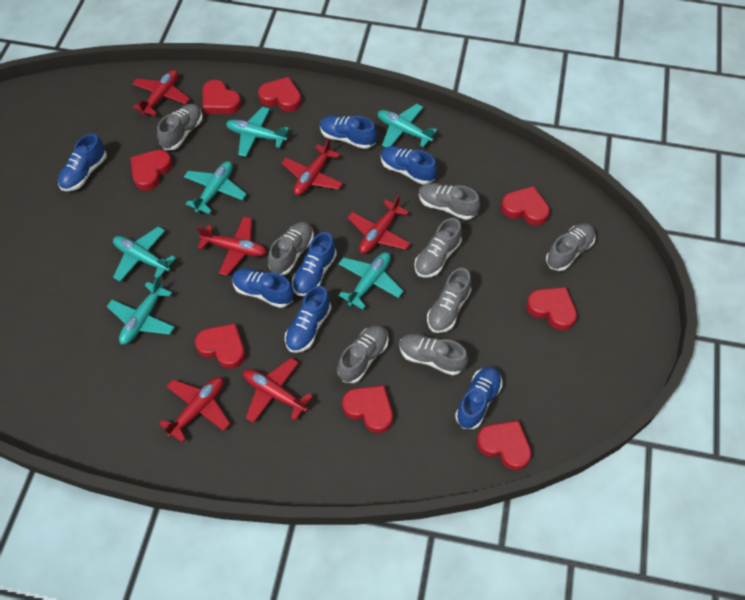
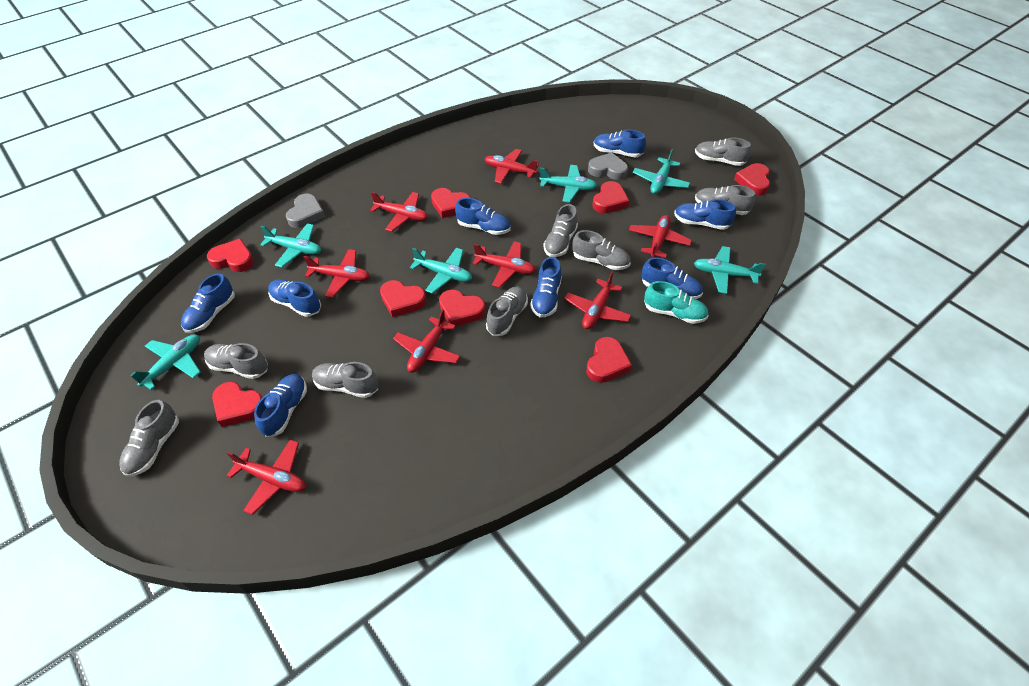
blue shoe: 7 -> 8
grey heart: 0 -> 2
red plane: 6 -> 8
turquoise shoe: 0 -> 1

